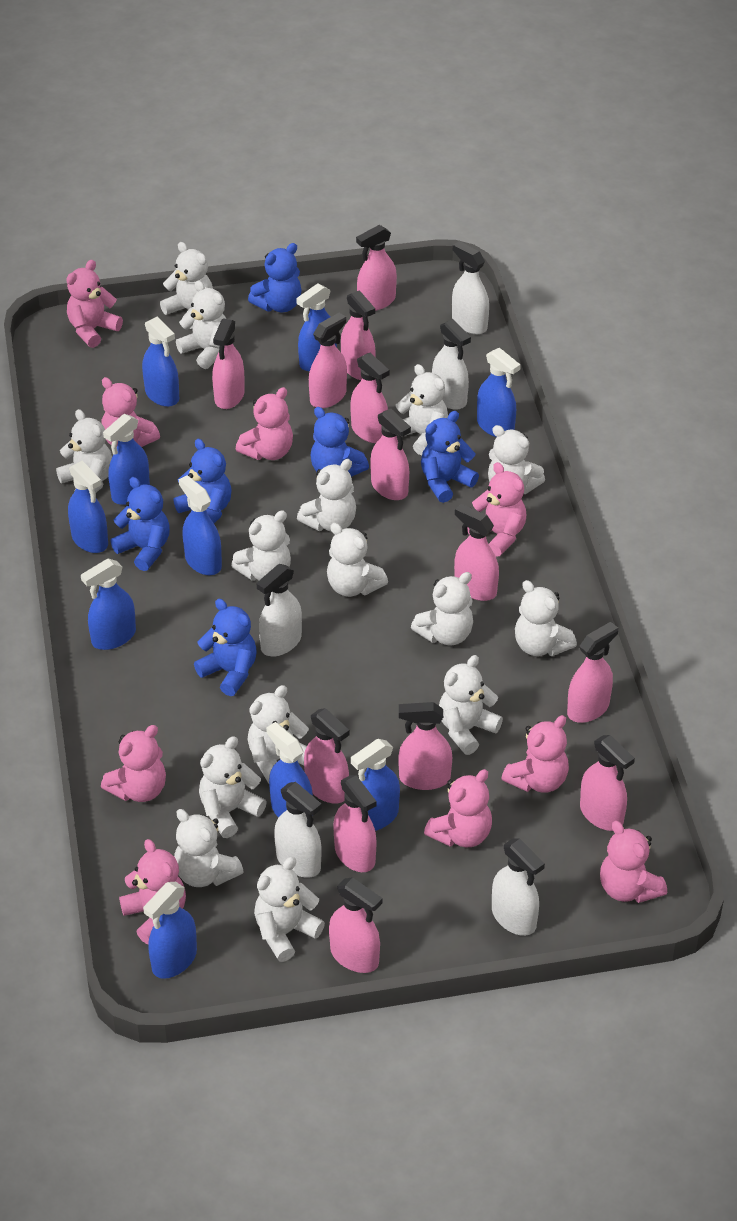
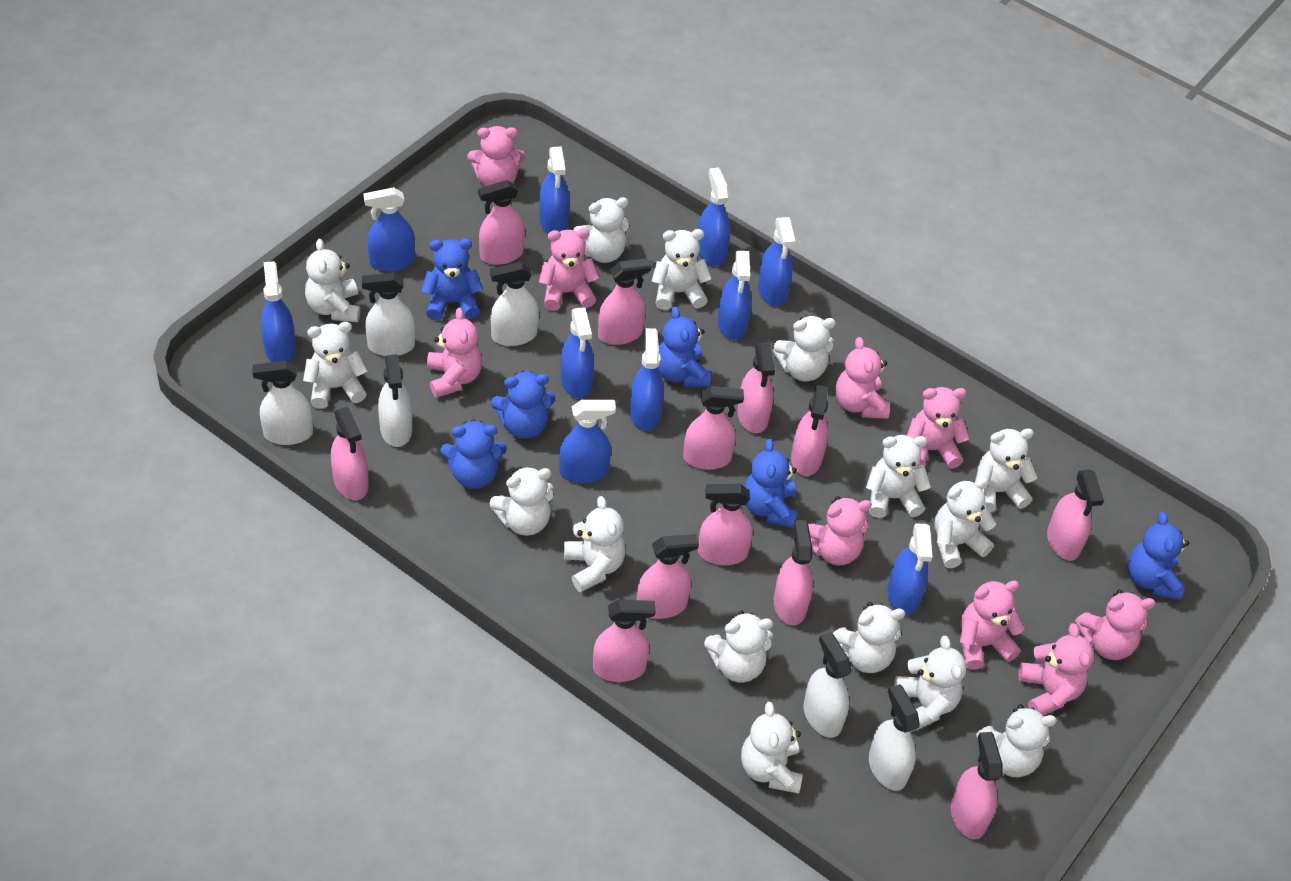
pink spray bottle: 13 -> 12
white spray bottle: 5 -> 6

